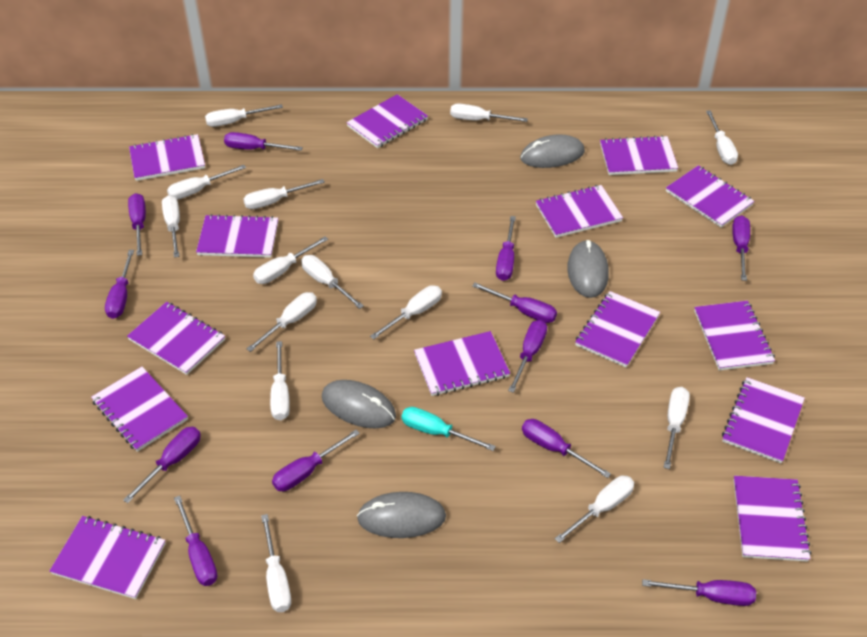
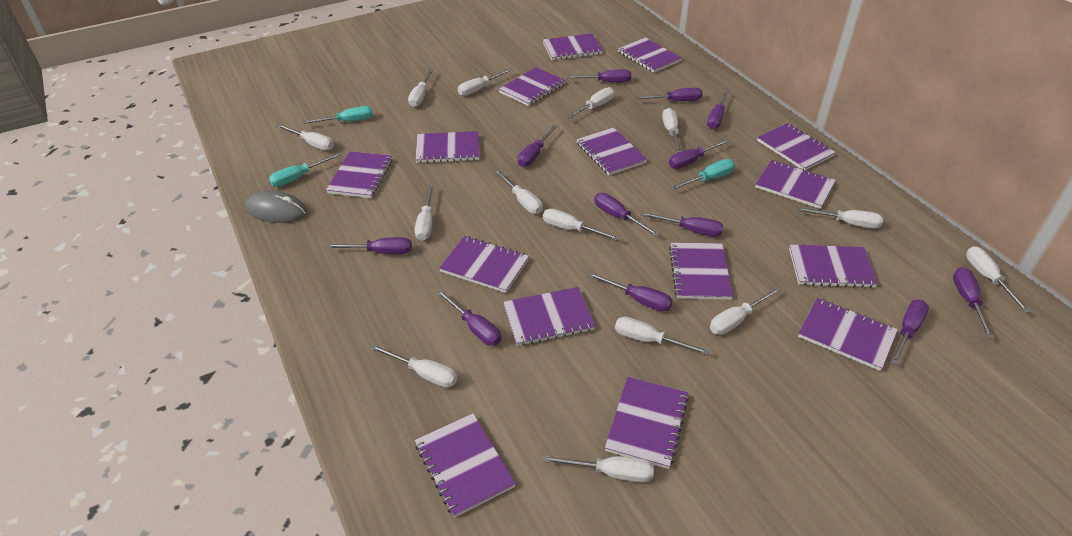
grey mouse: 4 -> 1
purple notebook: 14 -> 15
turquoise screwdriver: 1 -> 3

